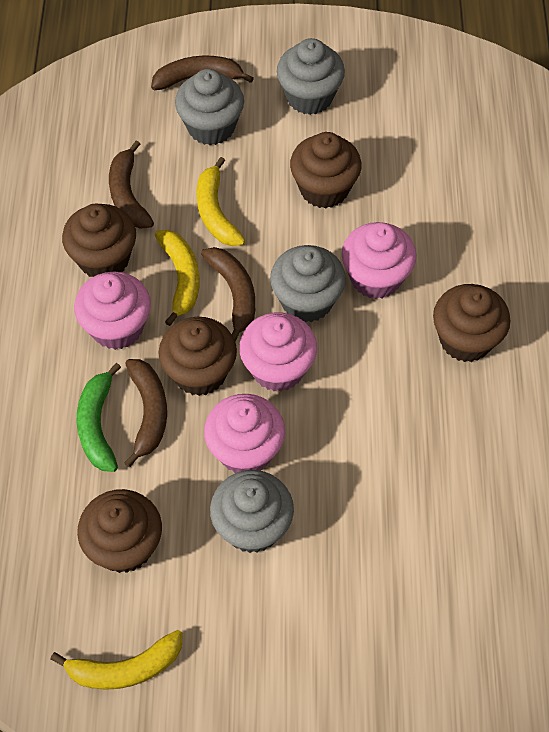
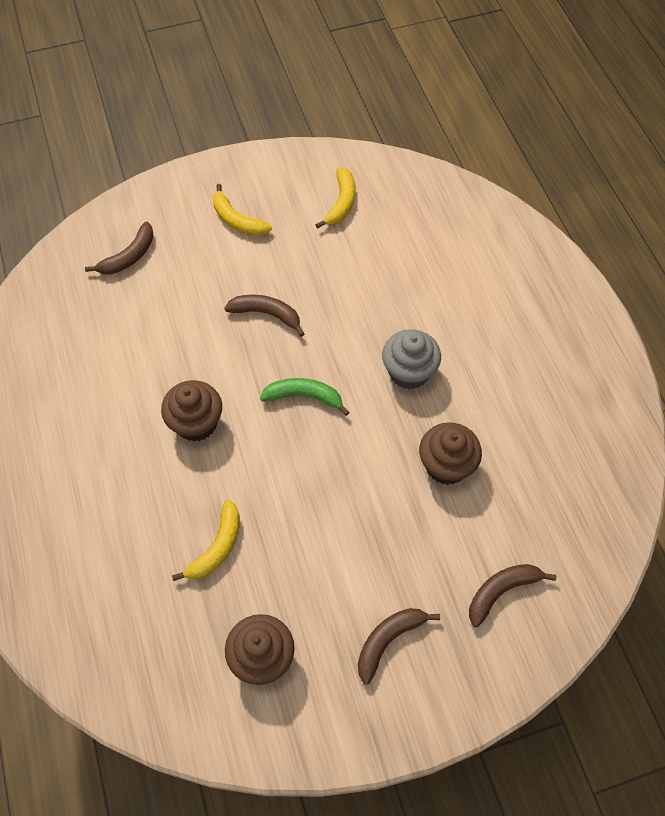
brown cupcake: 5 -> 3
grey cupcake: 4 -> 1
pink cupcake: 4 -> 0

